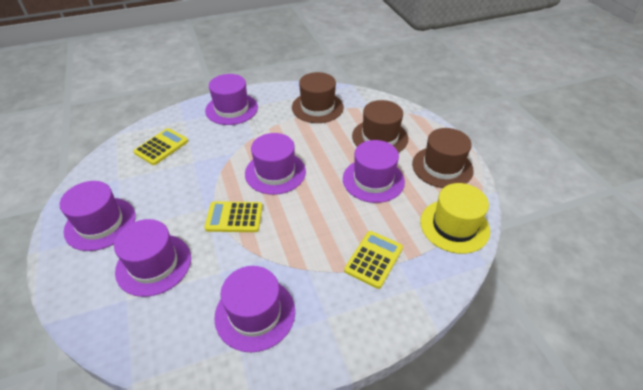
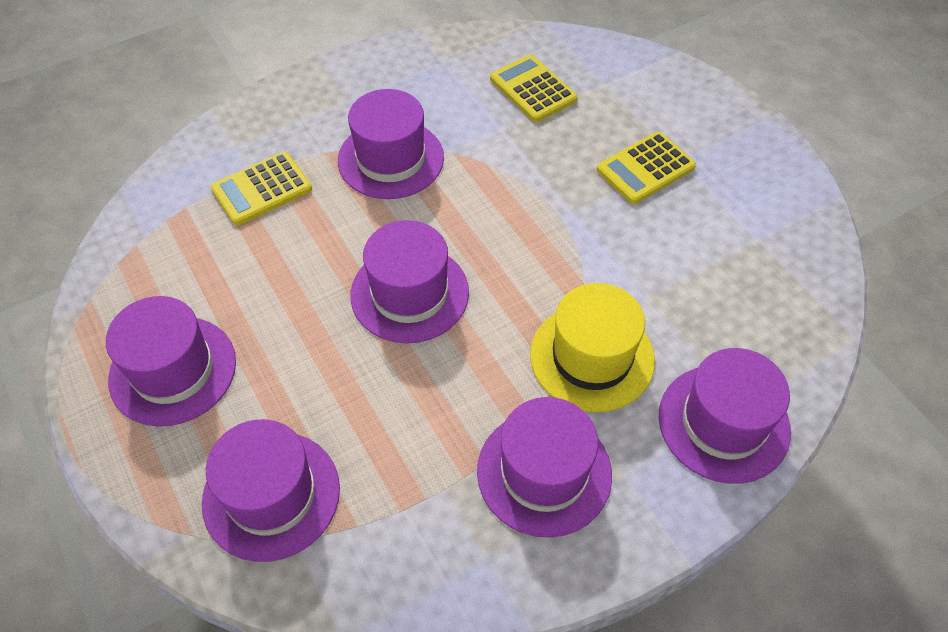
brown hat: 3 -> 0

